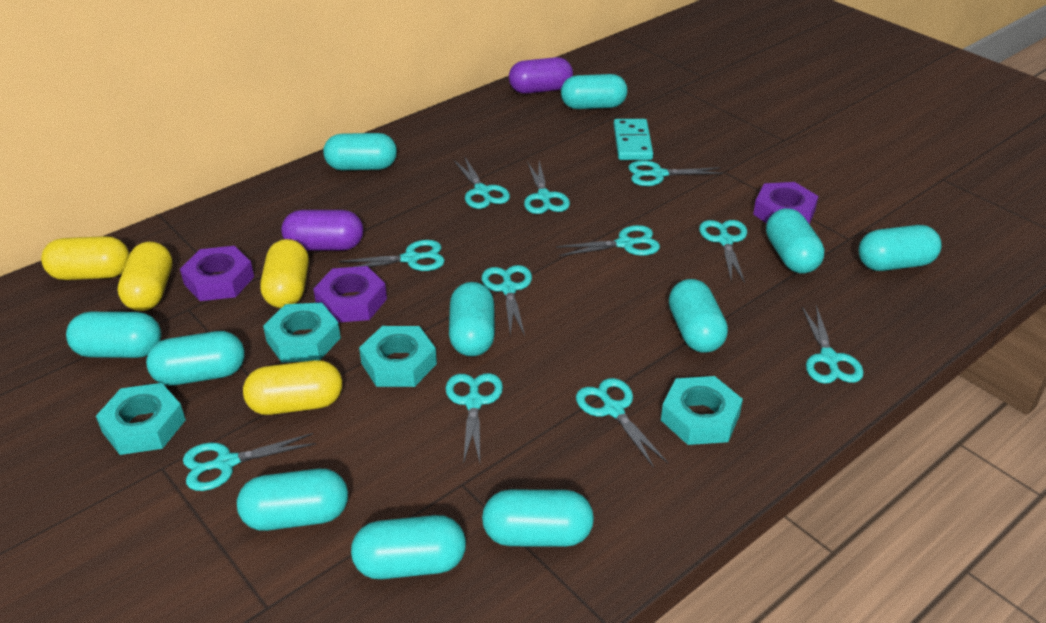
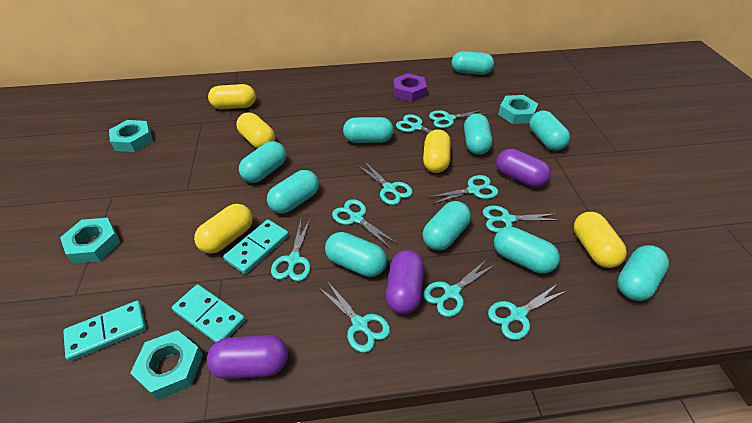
purple capsule: 2 -> 3
purple nut: 3 -> 1
turquoise capsule: 11 -> 10
turquoise domino: 1 -> 3
turquoise scissors: 11 -> 10
yellow capsule: 4 -> 5

